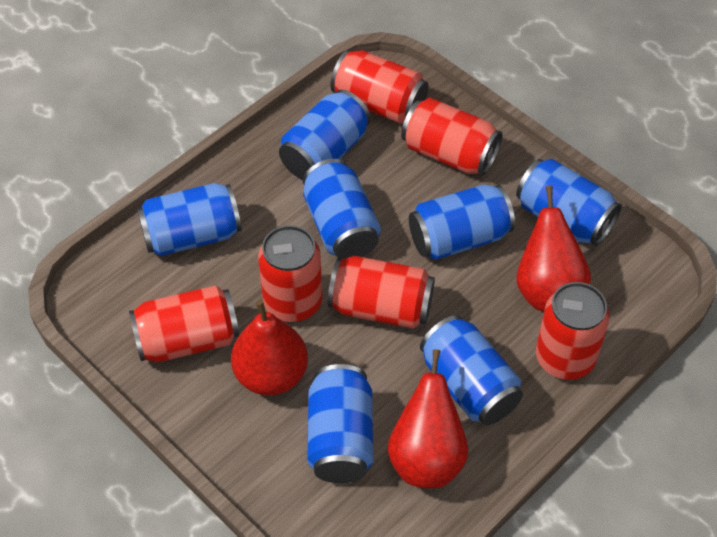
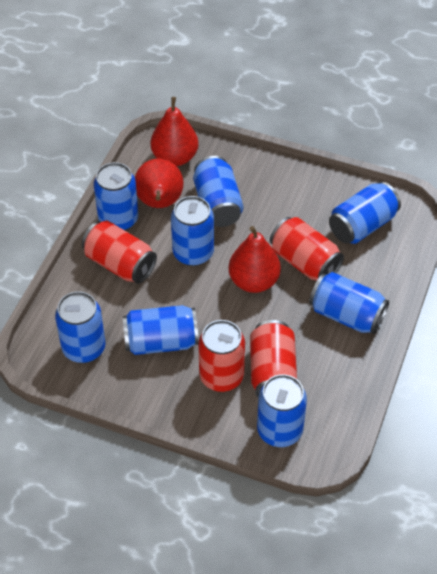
blue can: 7 -> 8
red can: 6 -> 4

